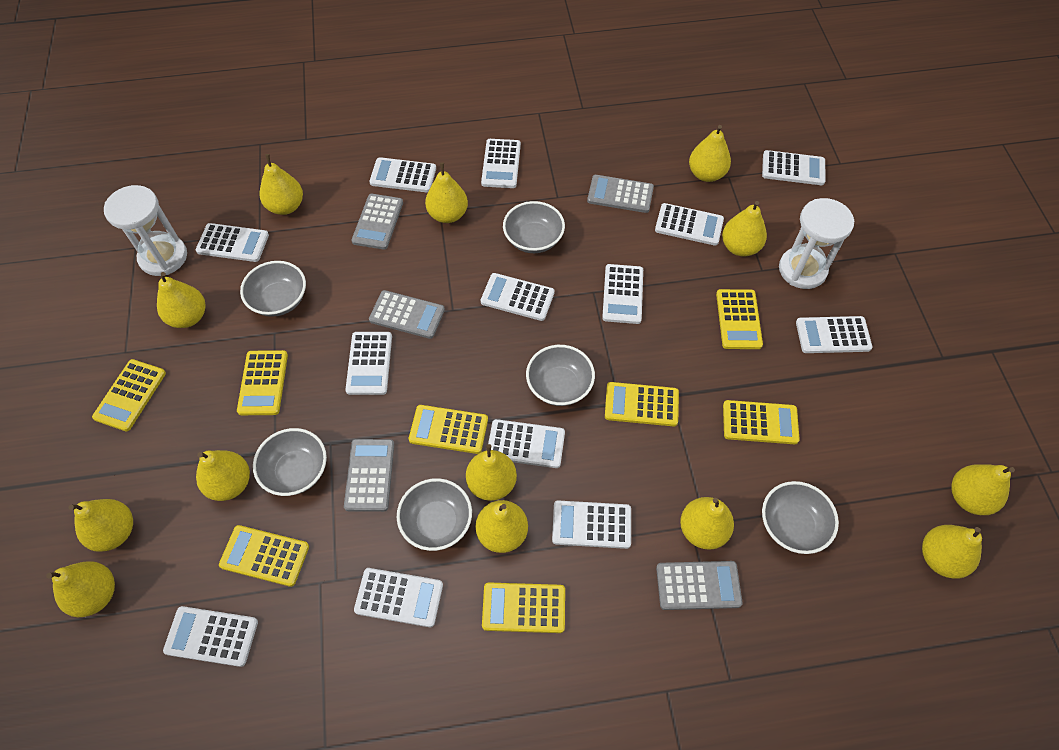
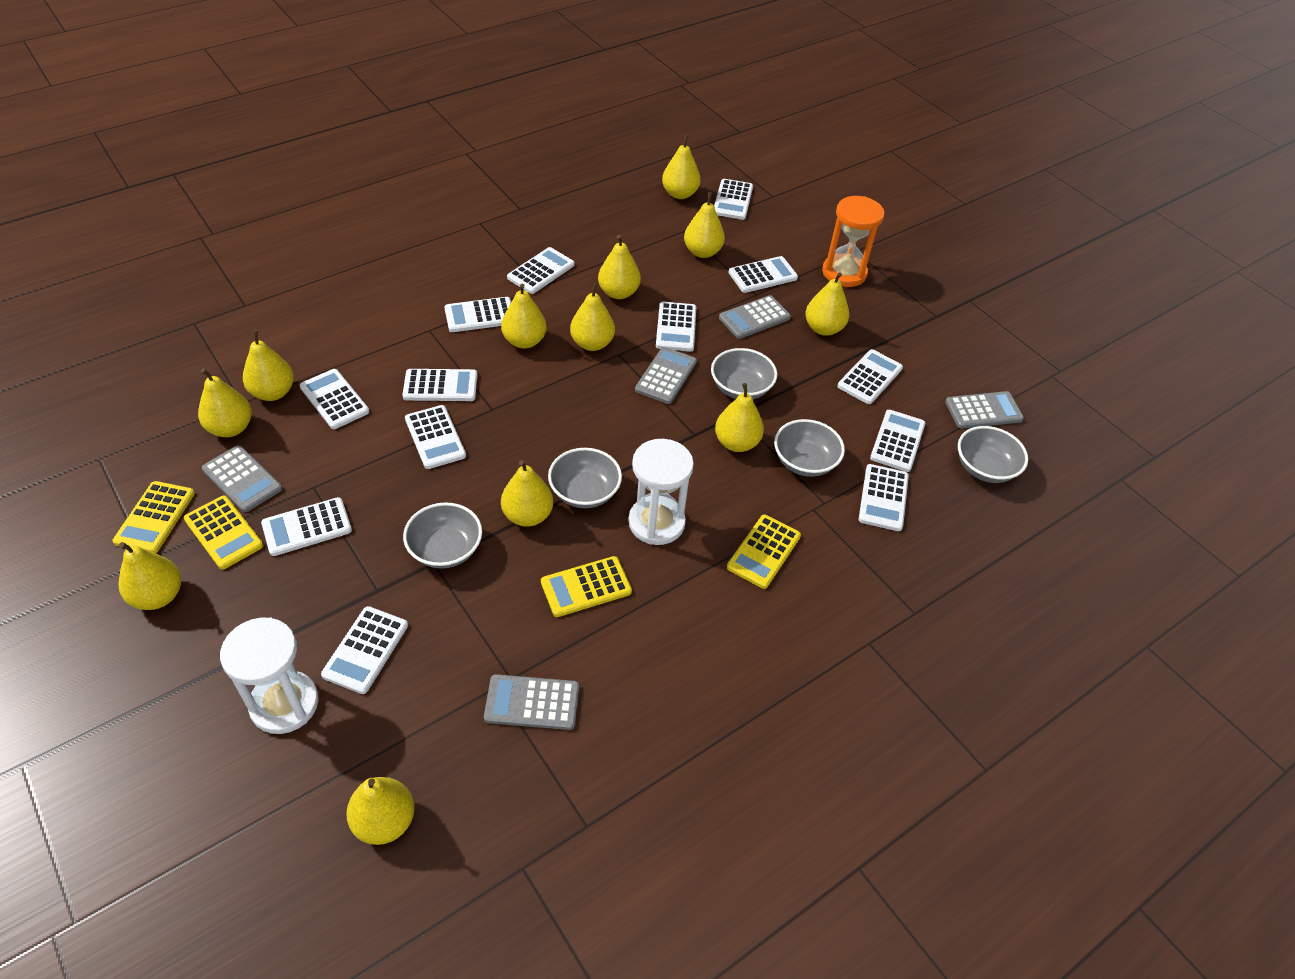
grey bowl: 6 -> 5
orange hourglass: 0 -> 1
yellow calculator: 8 -> 4
yellow pear: 13 -> 12

